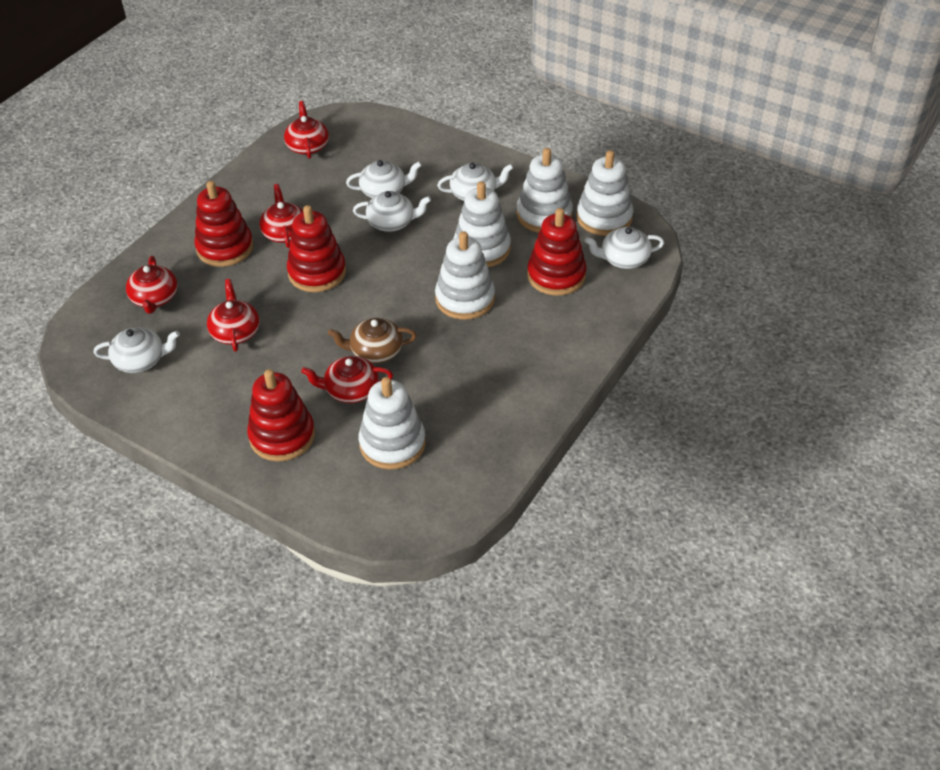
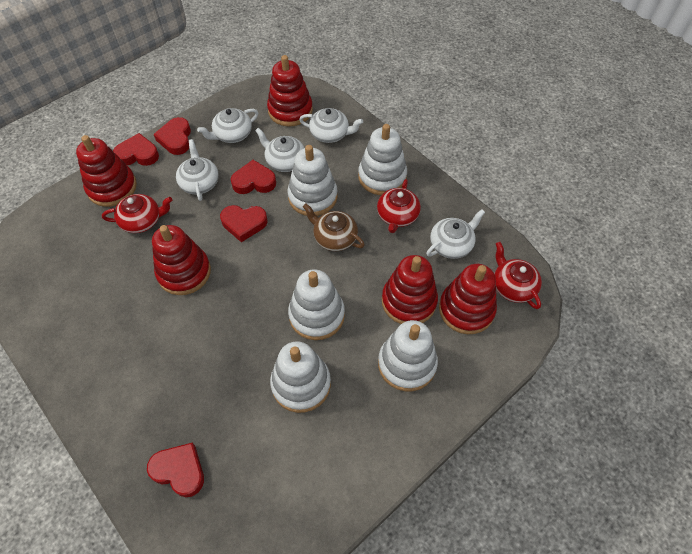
red heart: 0 -> 5
red stacking toy: 4 -> 5
red teapot: 5 -> 3

